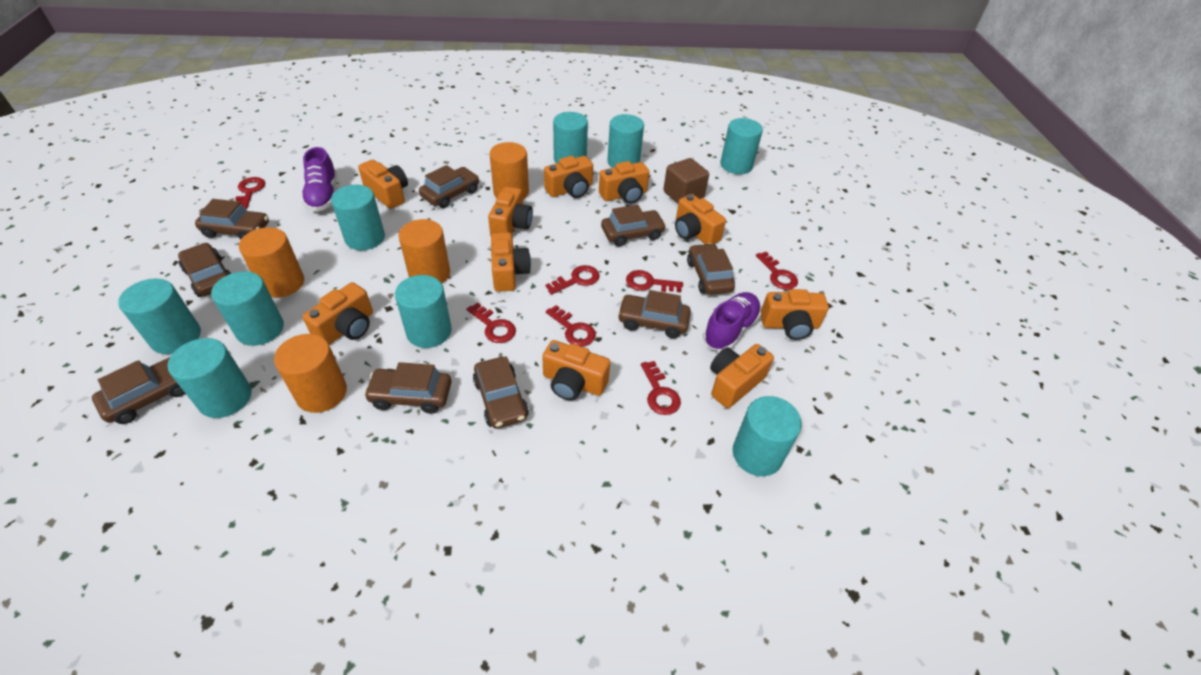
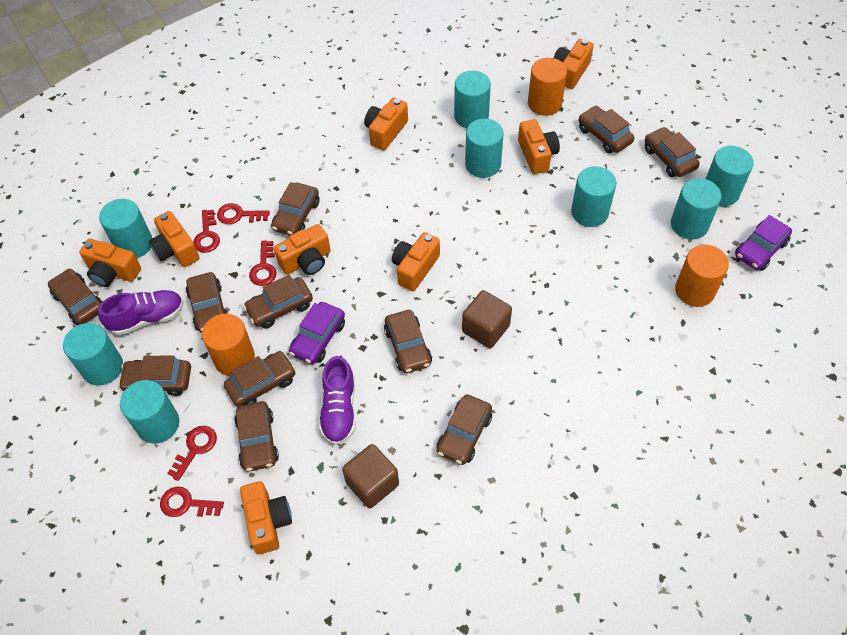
brown car: 9 -> 11
brown cube: 1 -> 2
orange camera: 10 -> 8
orange cylinder: 4 -> 3
purple car: 0 -> 2
red key: 7 -> 5
turquoise cylinder: 9 -> 8

